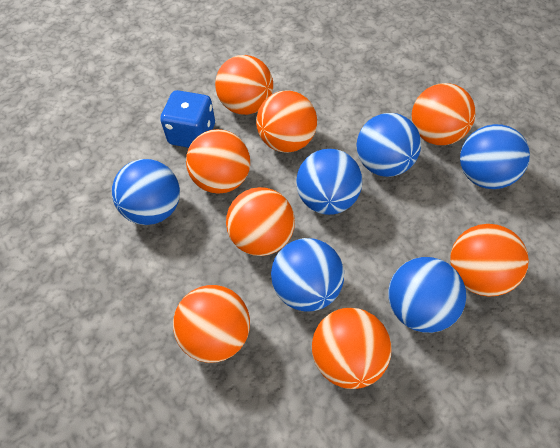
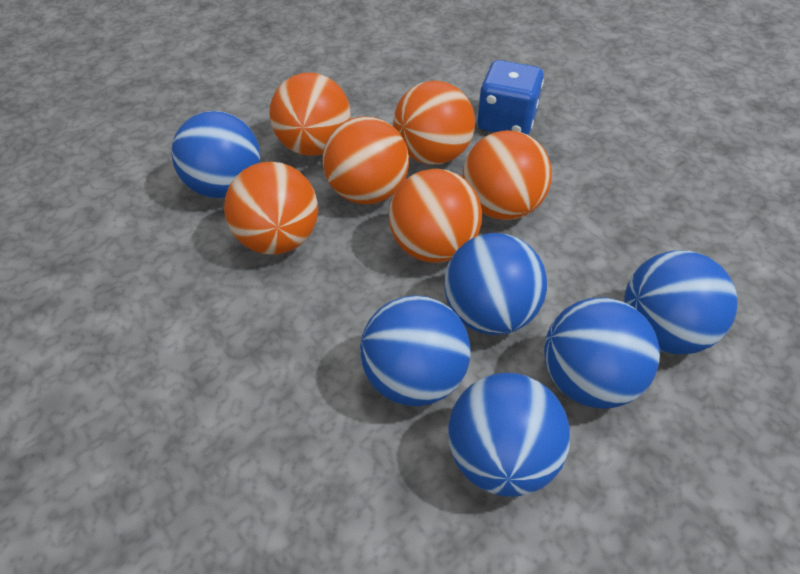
orange ball: 8 -> 6

